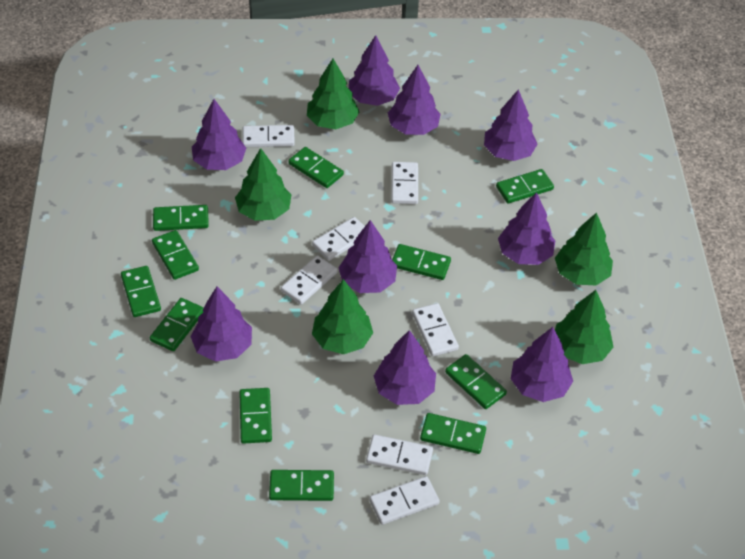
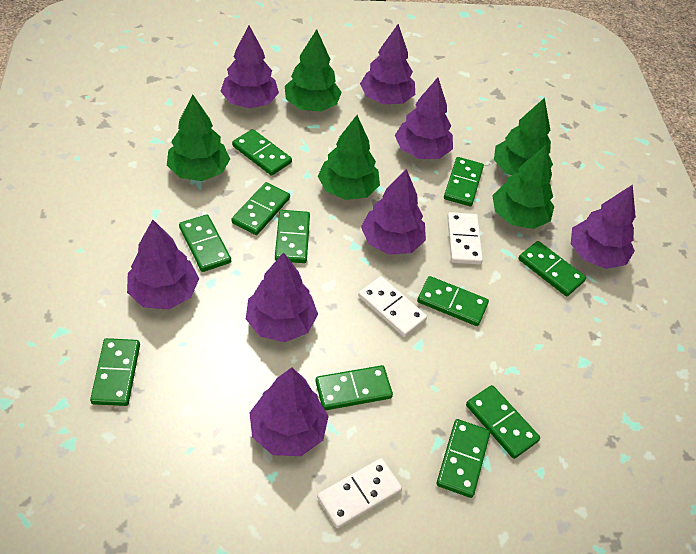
purple tree: 9 -> 8
white domino: 7 -> 3

